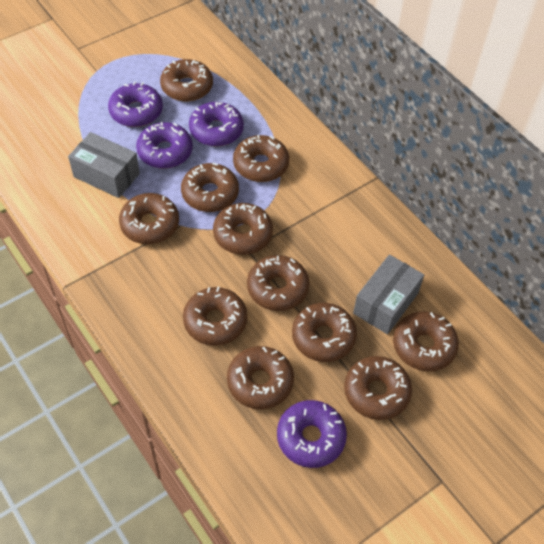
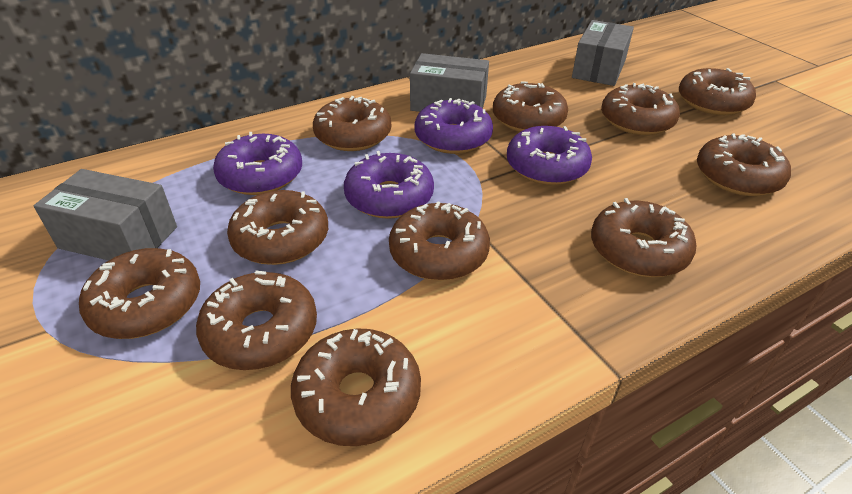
grey box: 2 -> 3

